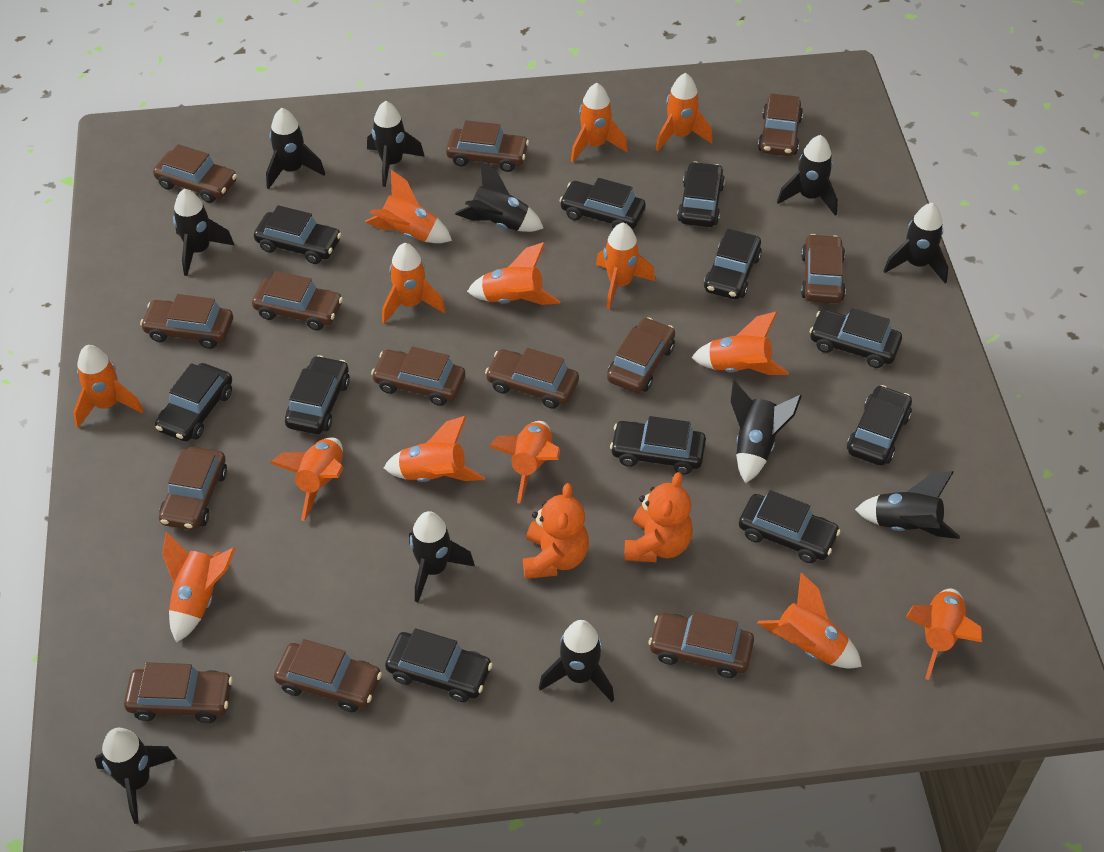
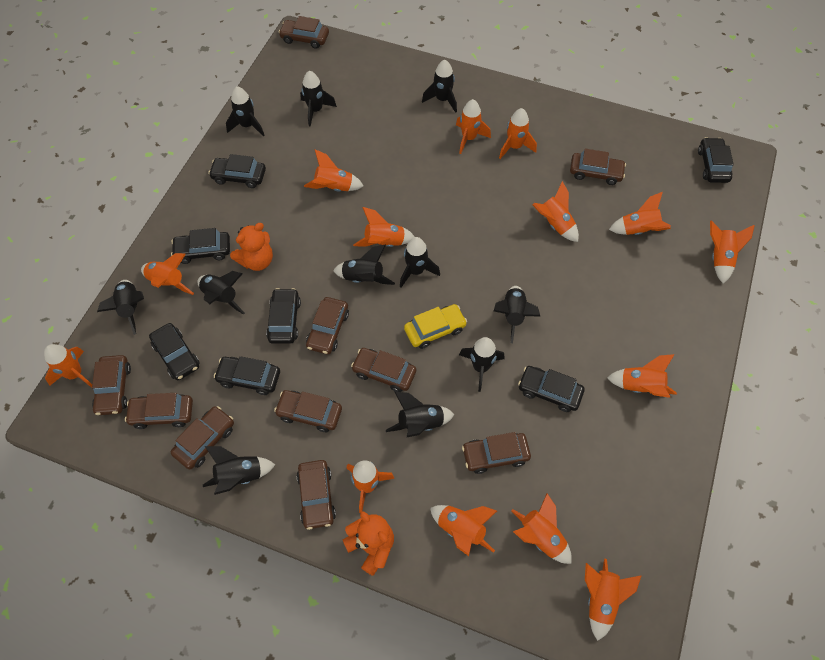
black car: 11 -> 7
brown car: 13 -> 10
yellow car: 0 -> 1

